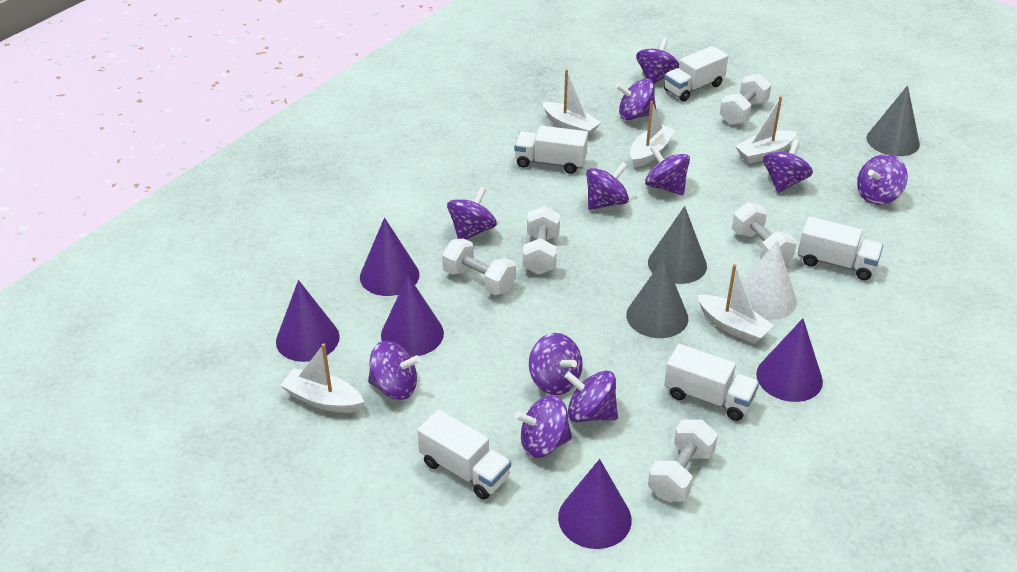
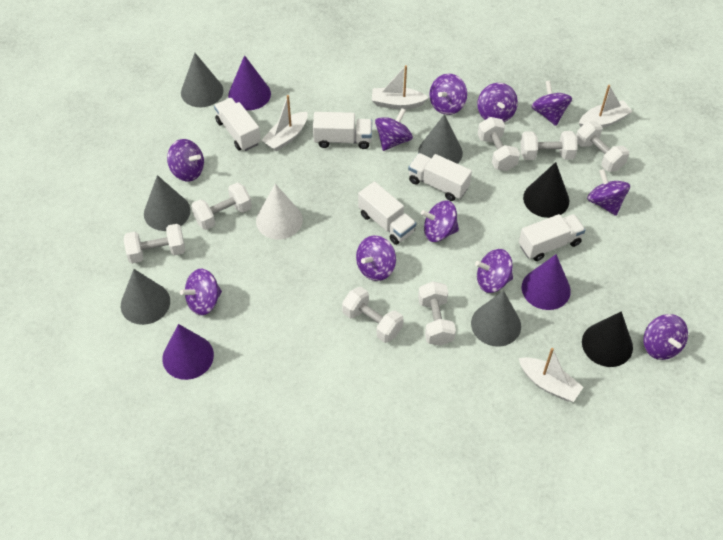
black cone: 0 -> 2
grey cone: 3 -> 5
purple cone: 5 -> 3
white boat: 5 -> 4
white dumbbell: 5 -> 7

